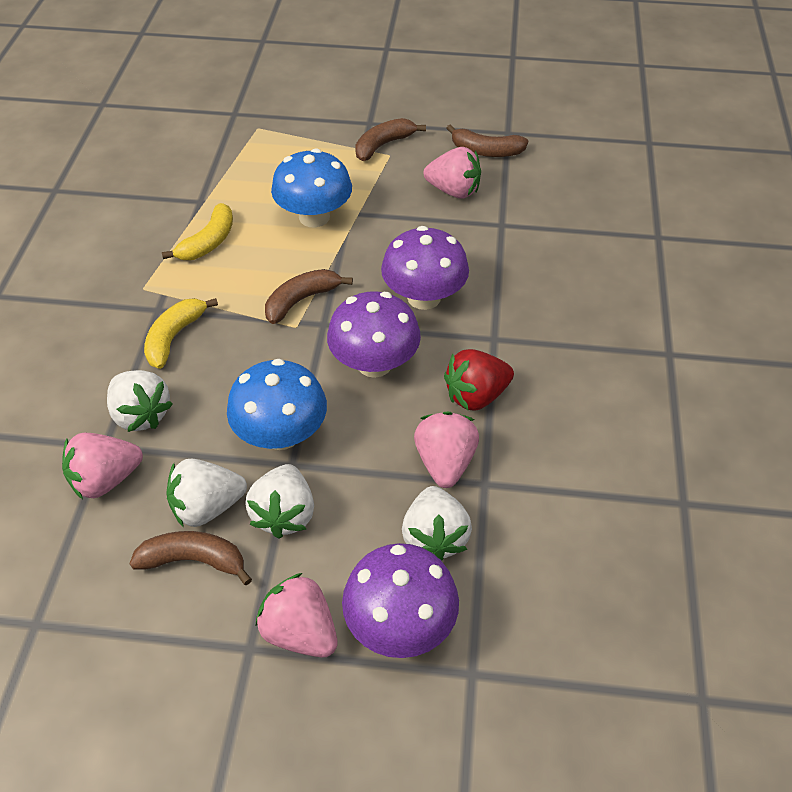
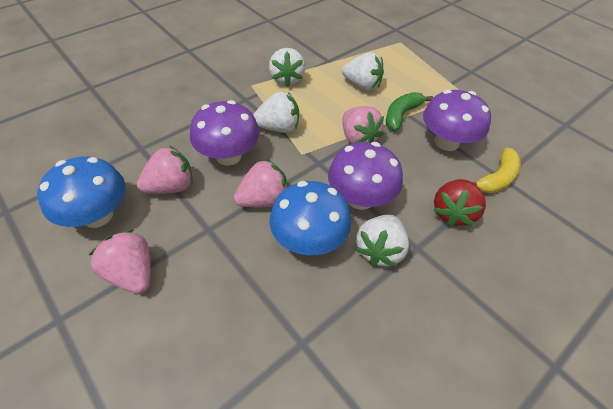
brown banana: 4 -> 0
green banana: 0 -> 1
yellow banana: 2 -> 1

